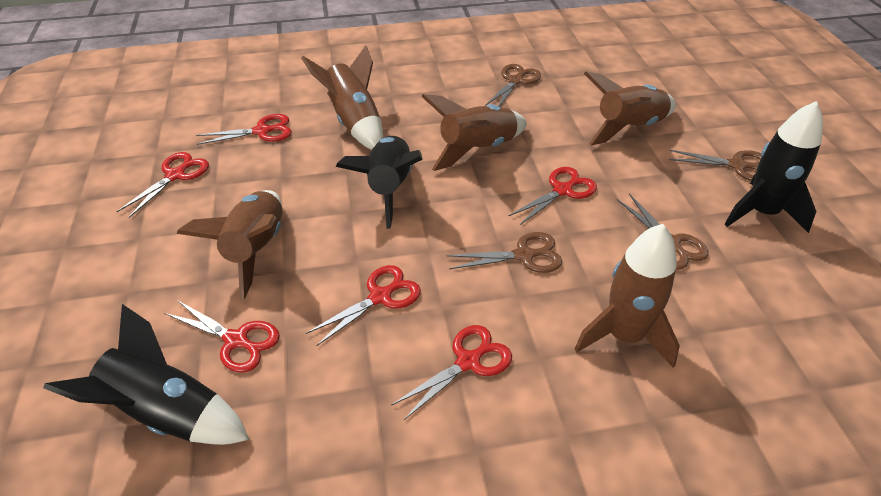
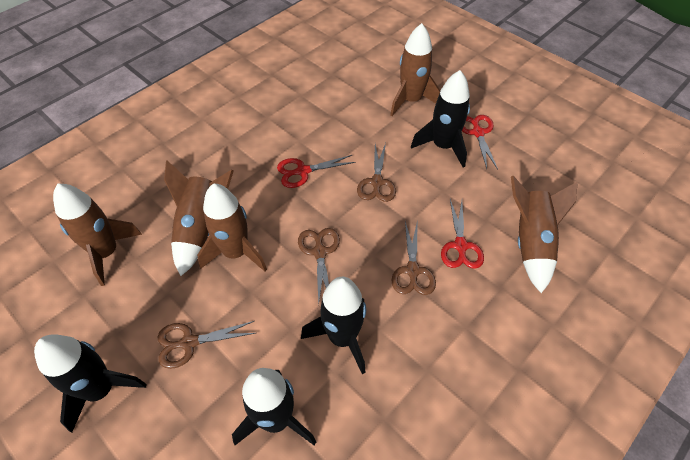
black rocket: 3 -> 4
red scissors: 6 -> 3

